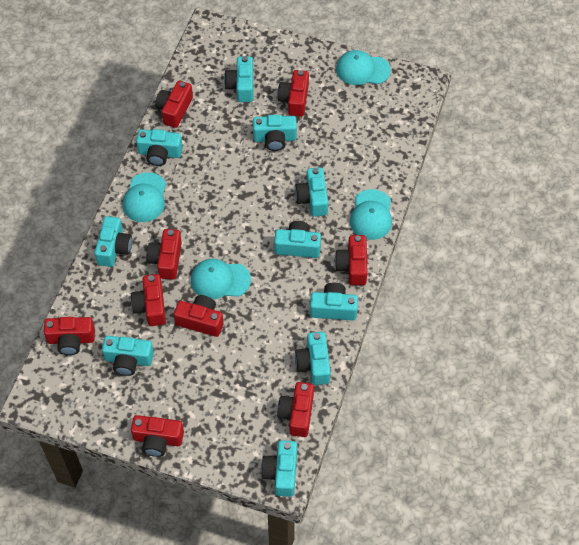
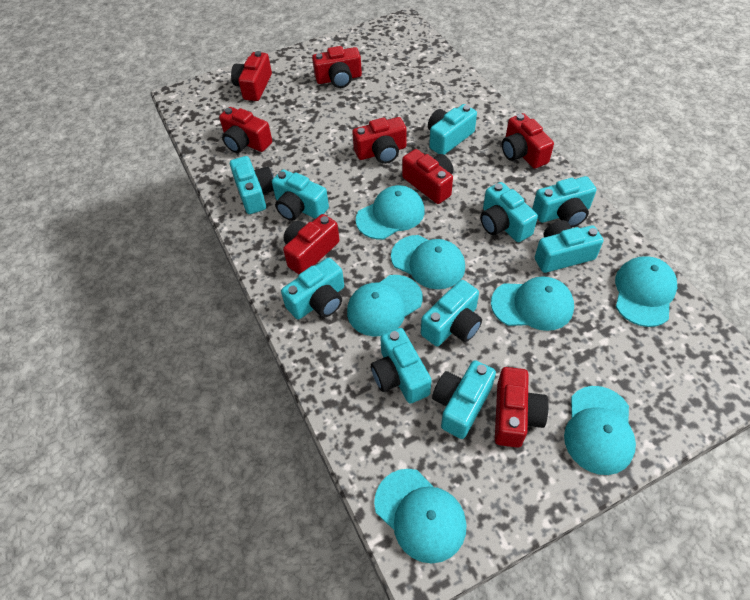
red camera: 9 -> 8
turquoise cap: 4 -> 7

